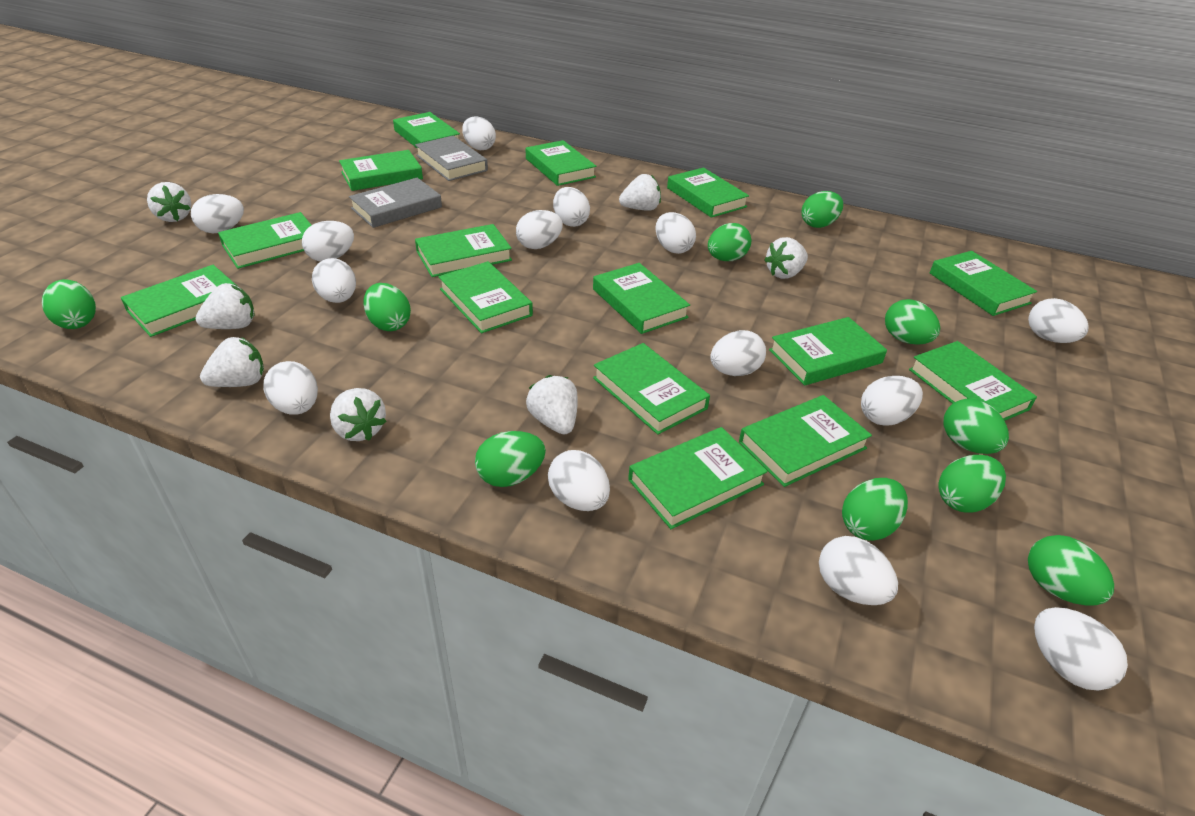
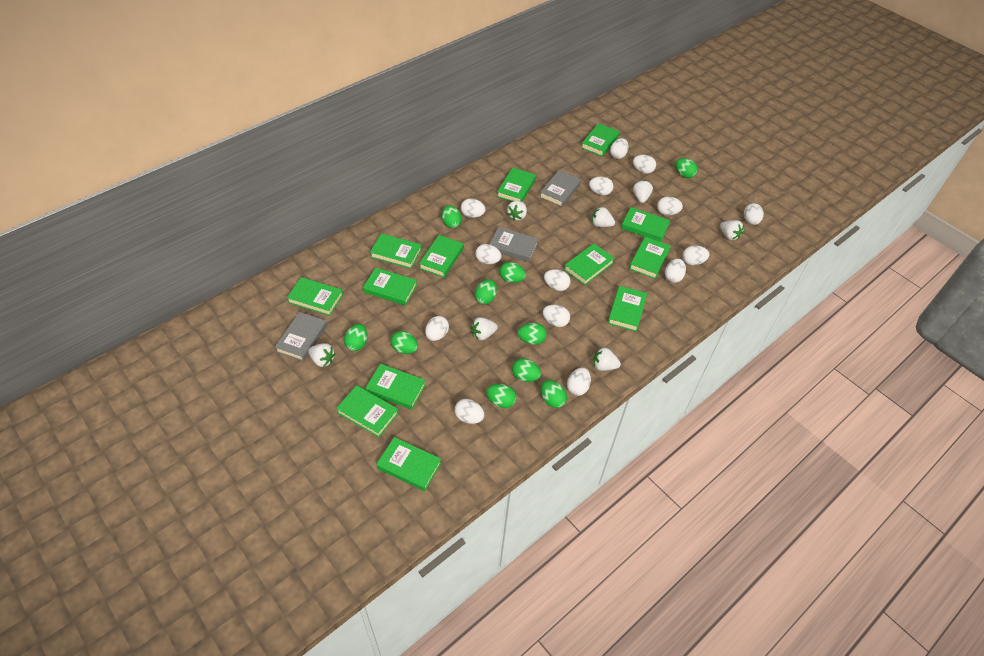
green book: 15 -> 13
grey book: 2 -> 3

